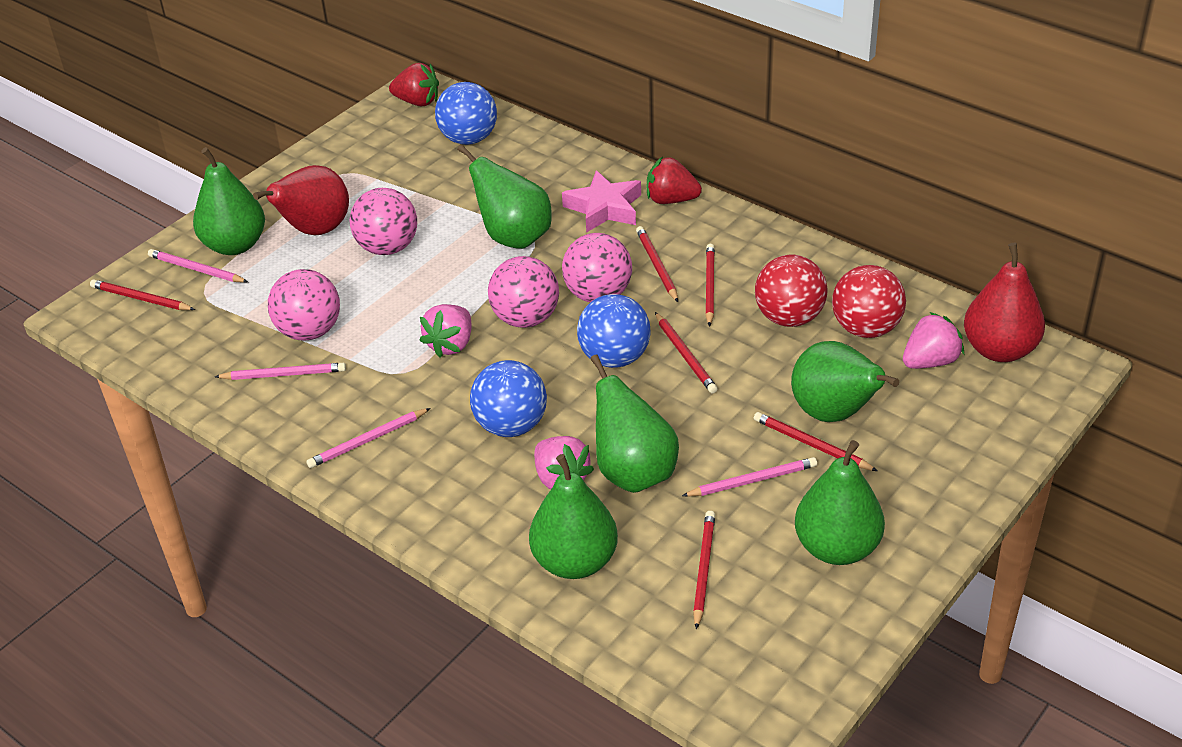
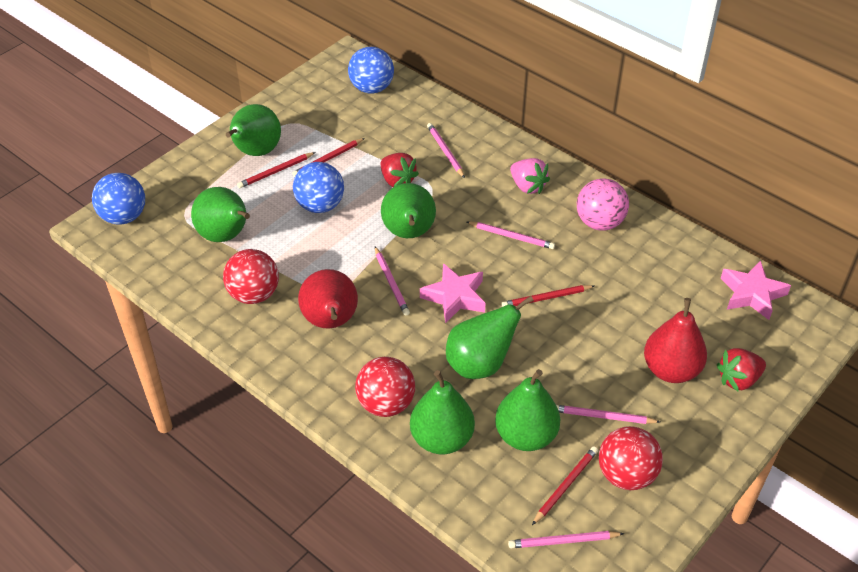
pink ball: 4 -> 1
pink pencil: 4 -> 5
pink star: 1 -> 2
pink strawberry: 3 -> 1
red ball: 2 -> 3
red pencil: 6 -> 4

